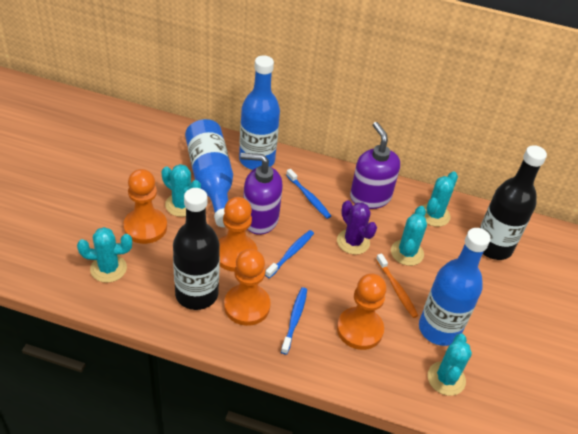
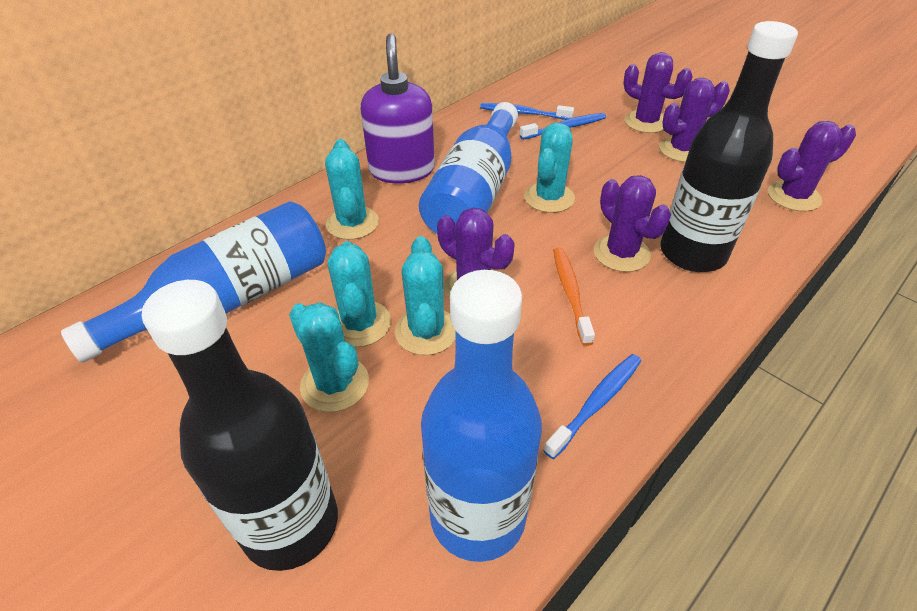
orange pawn: 4 -> 0
purple cactus: 1 -> 5
purple soap dispenser: 2 -> 1

